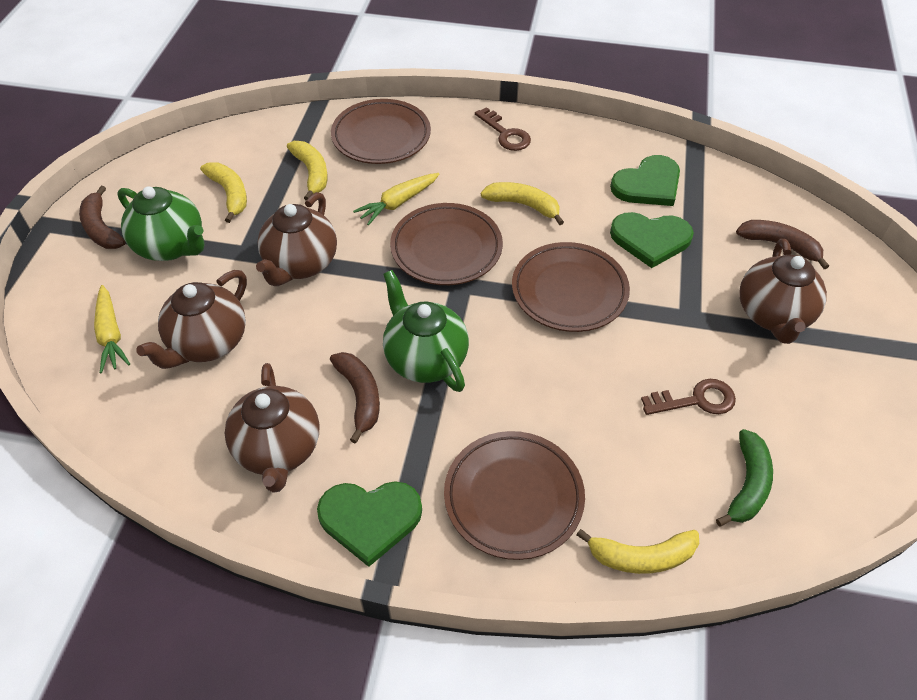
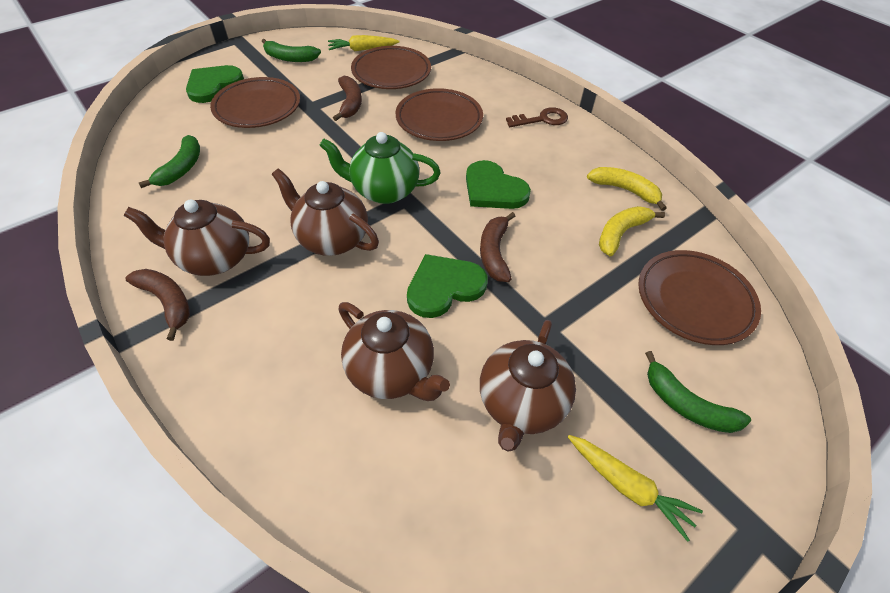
brown key: 2 -> 1
green banana: 1 -> 3
green teapot: 2 -> 1
yellow banana: 4 -> 2

